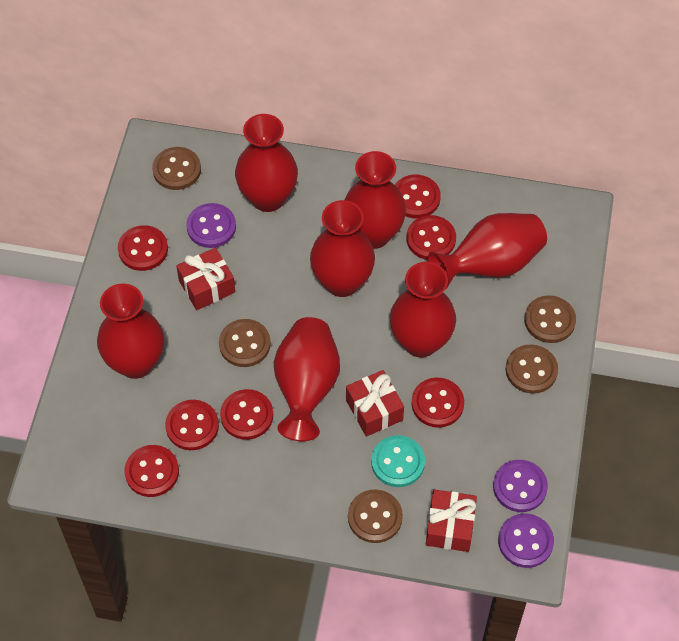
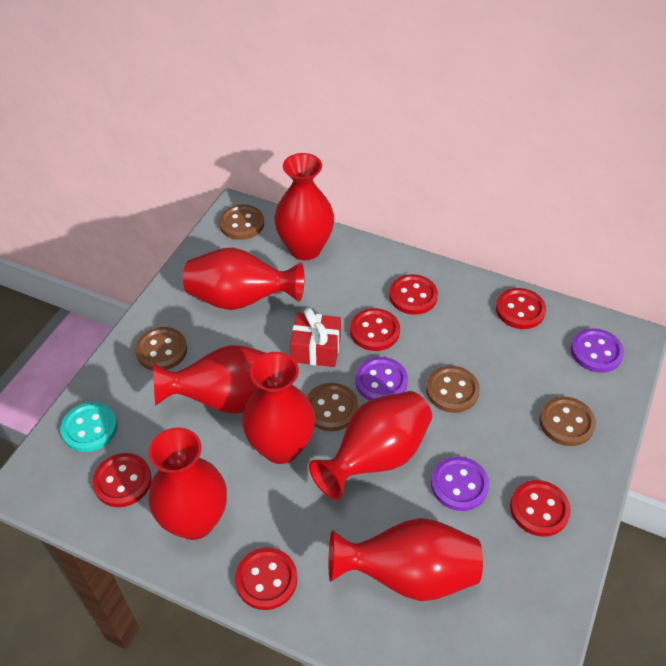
red button: 7 -> 6
red gift: 3 -> 1

